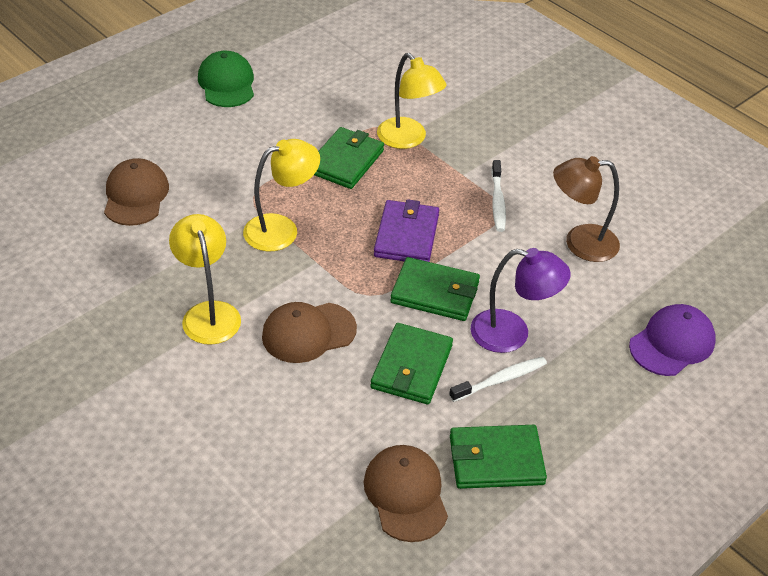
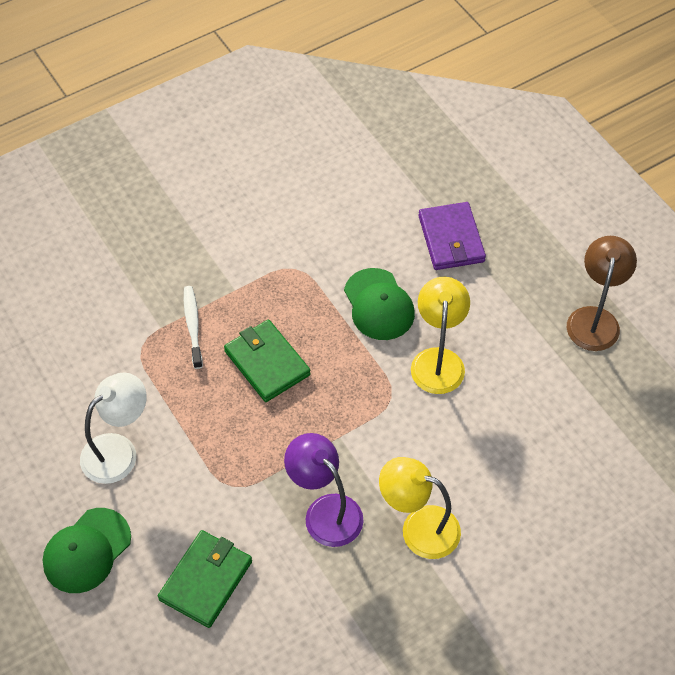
brown cap: 3 -> 0
green cap: 1 -> 2
green wallet: 4 -> 2
purple cap: 1 -> 0
white lamp: 0 -> 1
white toothbrush: 2 -> 1
yellow lamp: 3 -> 2

